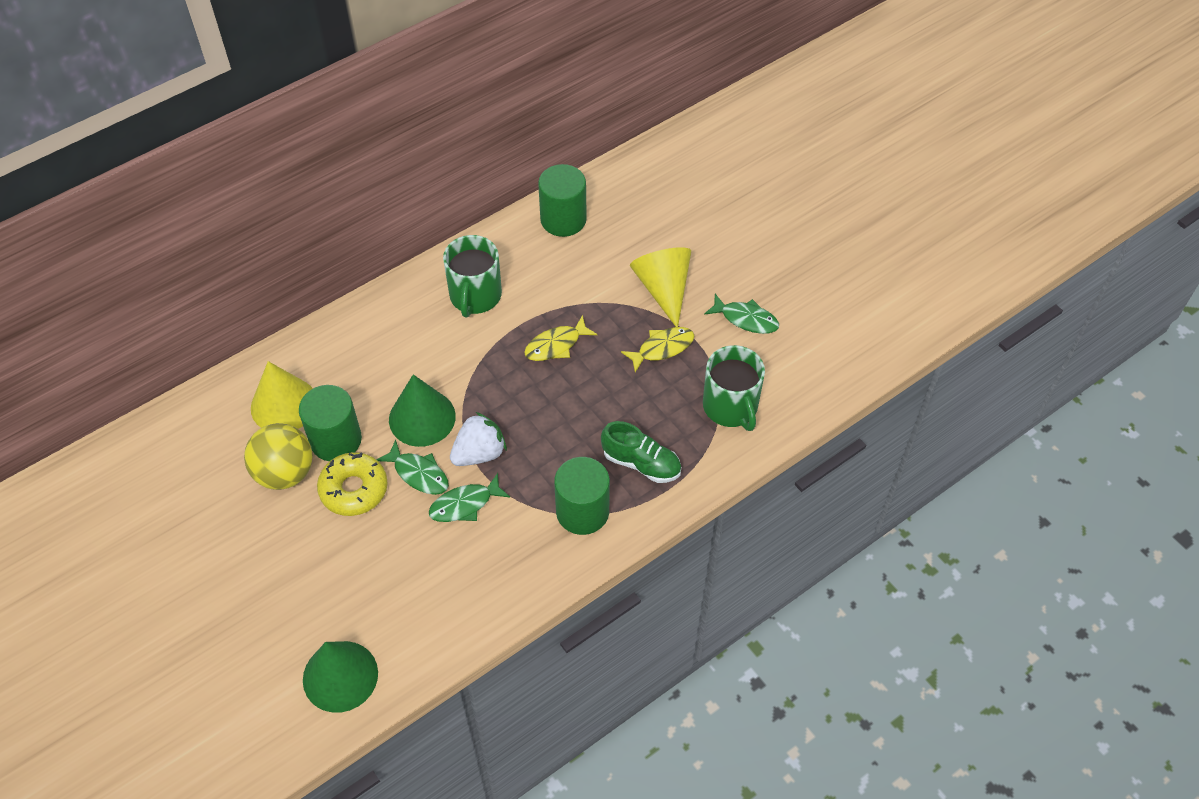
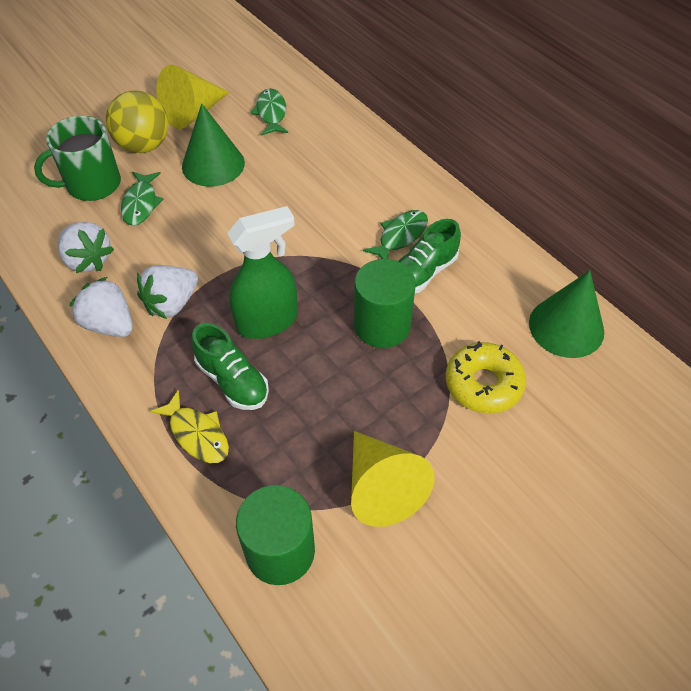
green cylinder: 3 -> 2
green mug: 2 -> 1
green shoe: 1 -> 2
green spray bottle: 0 -> 1
white strawberry: 1 -> 3
yellow fish: 2 -> 1

